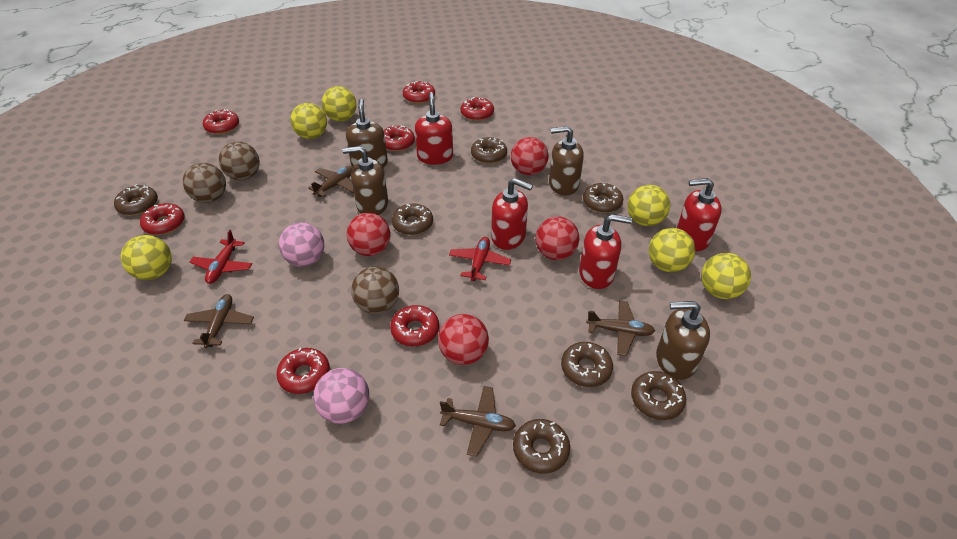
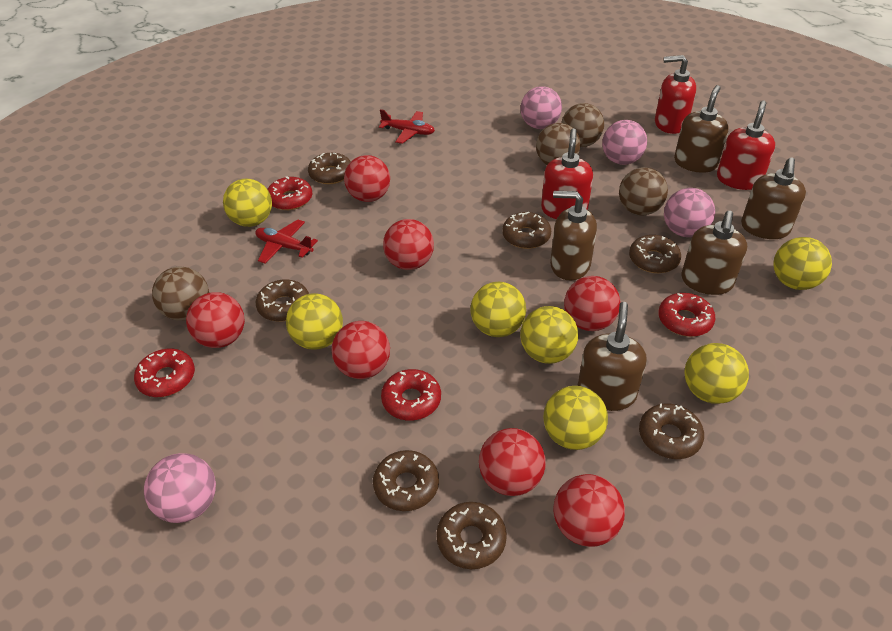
brown ball: 3 -> 4
brown plane: 4 -> 0
brown soap dispenser: 4 -> 5
pink ball: 2 -> 4
red ball: 4 -> 7
red donut: 7 -> 4
red soap dispenser: 4 -> 3
yellow ball: 6 -> 7

